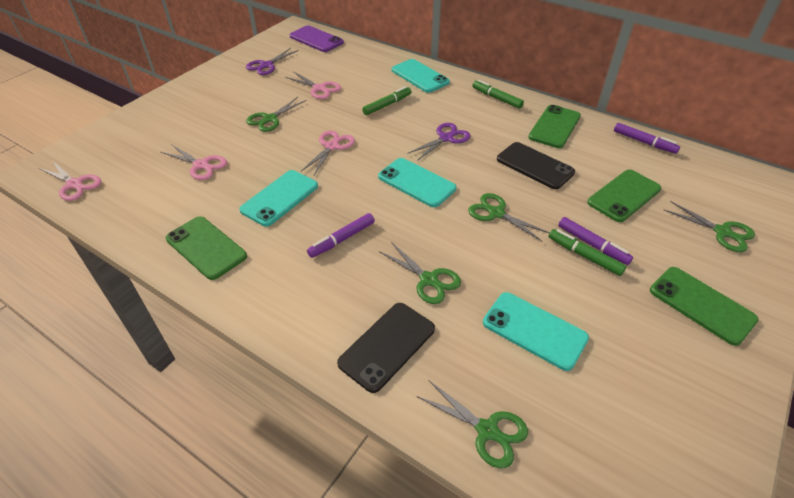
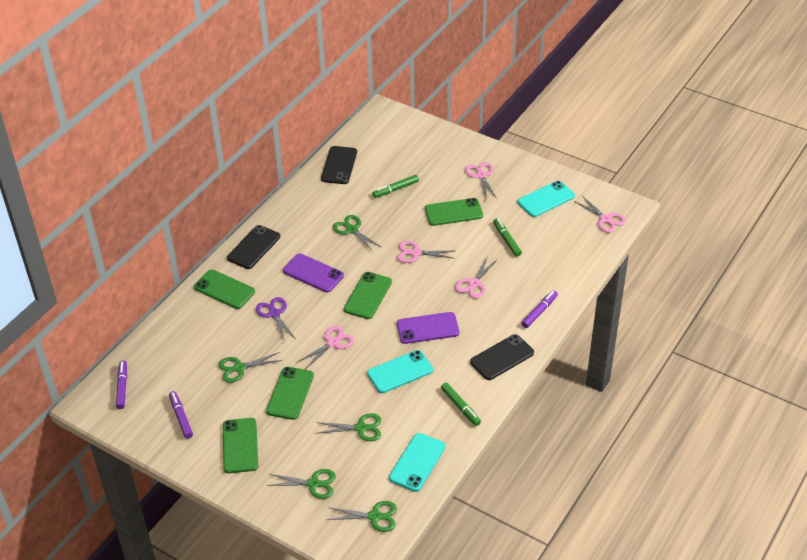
black phone: 2 -> 3
green phone: 4 -> 5
pink scissors: 4 -> 5
purple phone: 1 -> 2
purple scissors: 2 -> 1
turquoise phone: 4 -> 3

